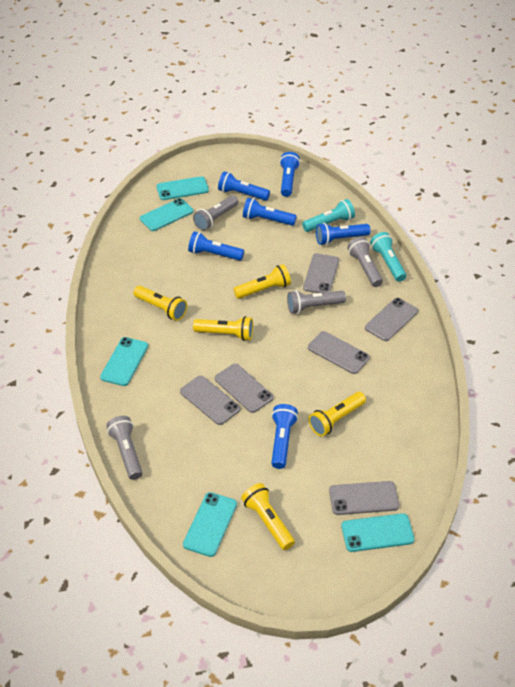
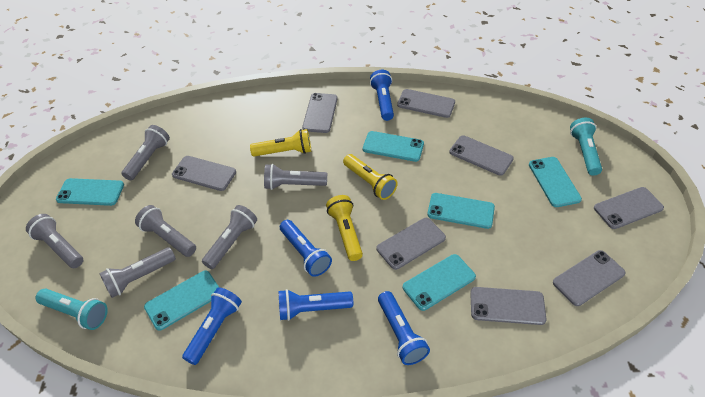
blue flashlight: 6 -> 5
grey flashlight: 4 -> 6
grey phone: 6 -> 8
turquoise phone: 5 -> 6
yellow flashlight: 5 -> 3

